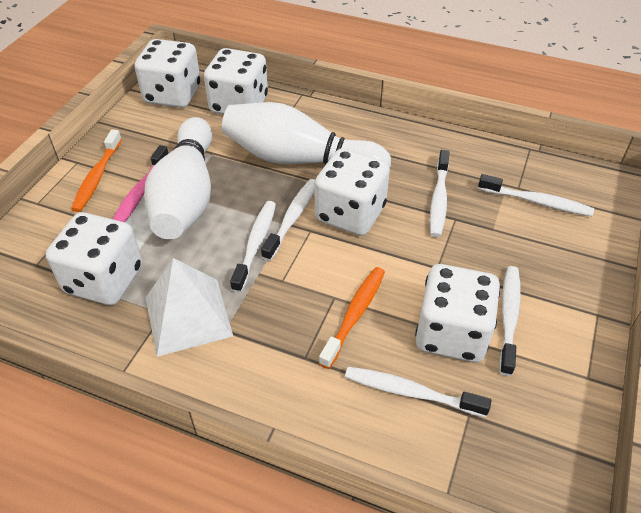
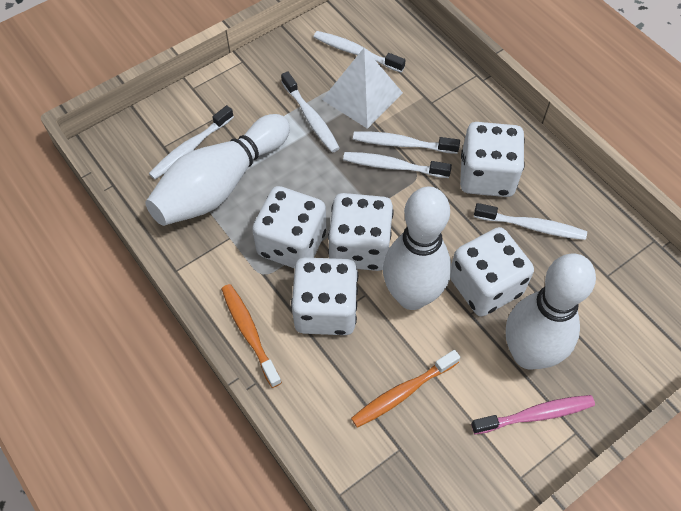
white bowling pin: 2 -> 3

